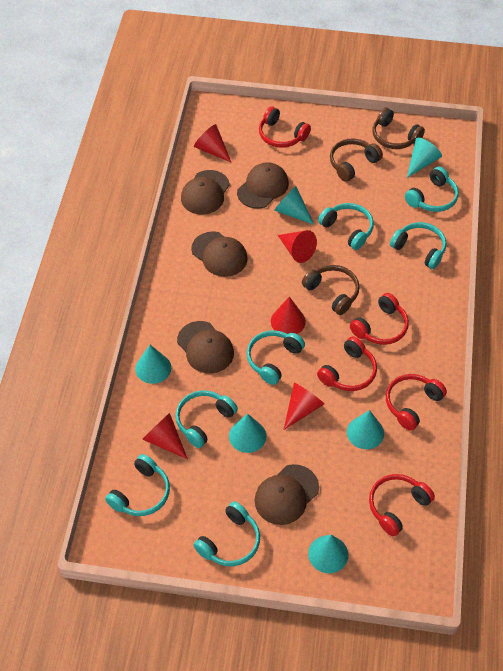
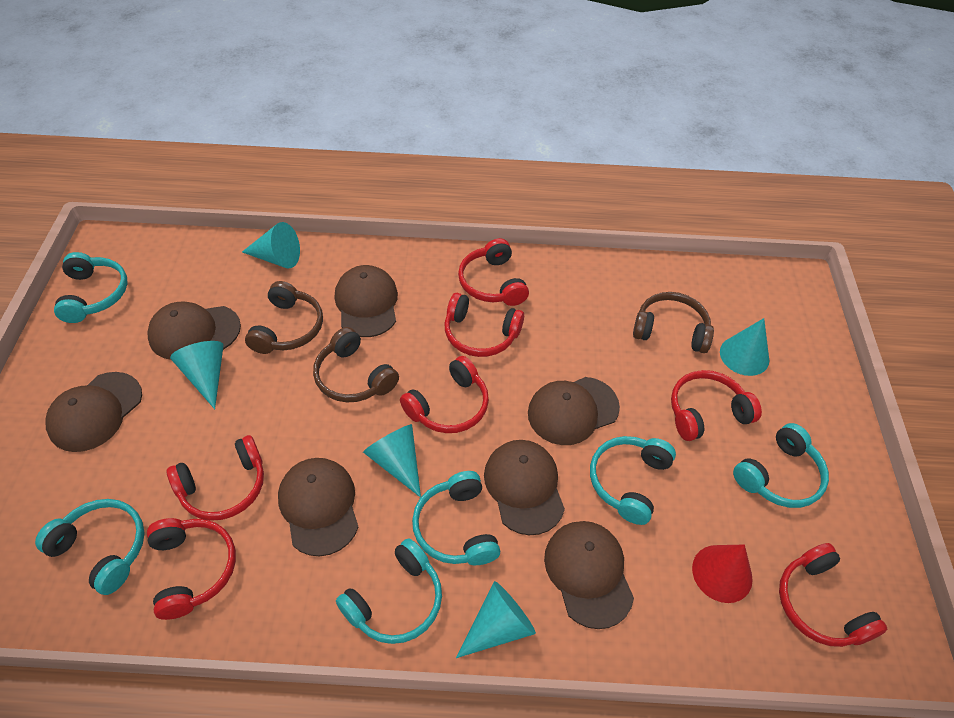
brown cap: 5 -> 7
red cone: 5 -> 1
red headphones: 5 -> 7
turquoise cone: 6 -> 5
turquoise headphones: 7 -> 6

